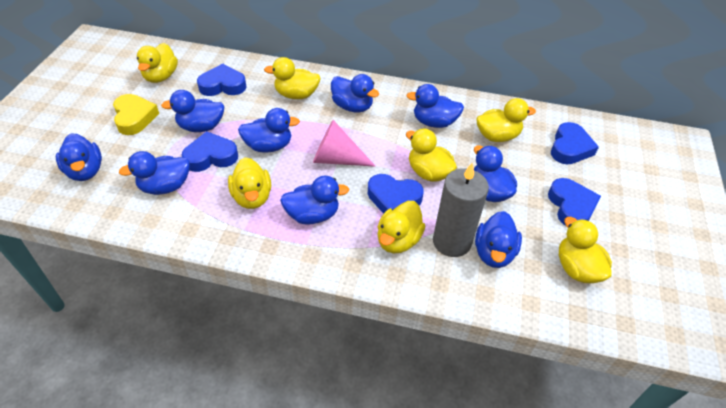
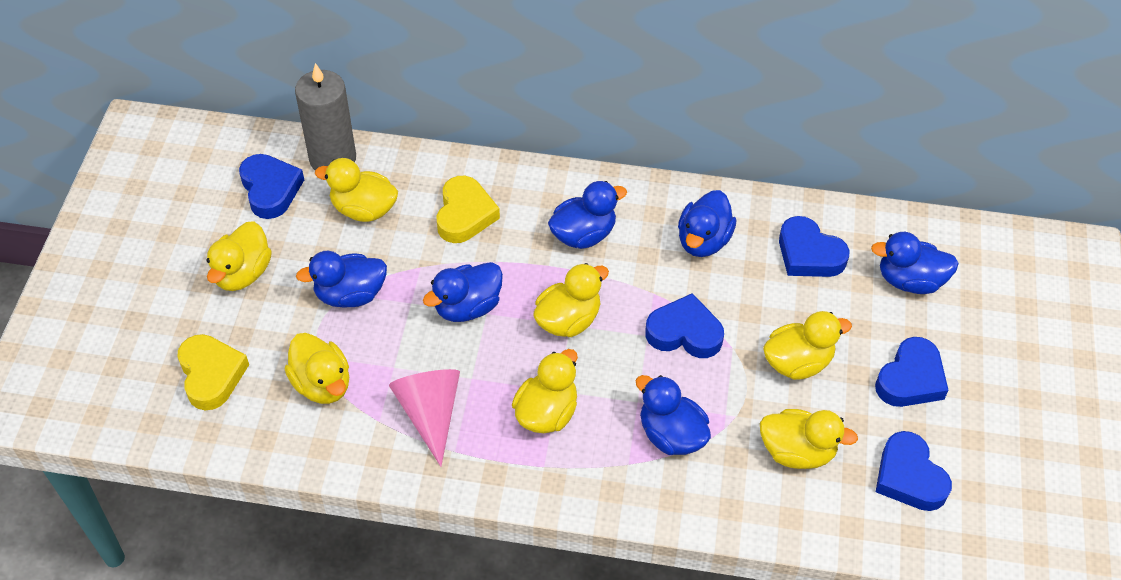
blue duck: 9 -> 6
yellow heart: 1 -> 2

